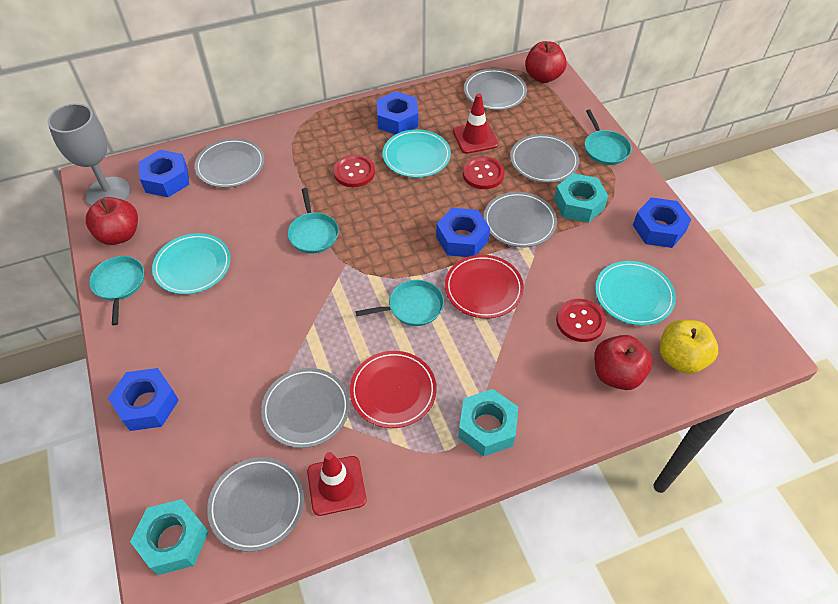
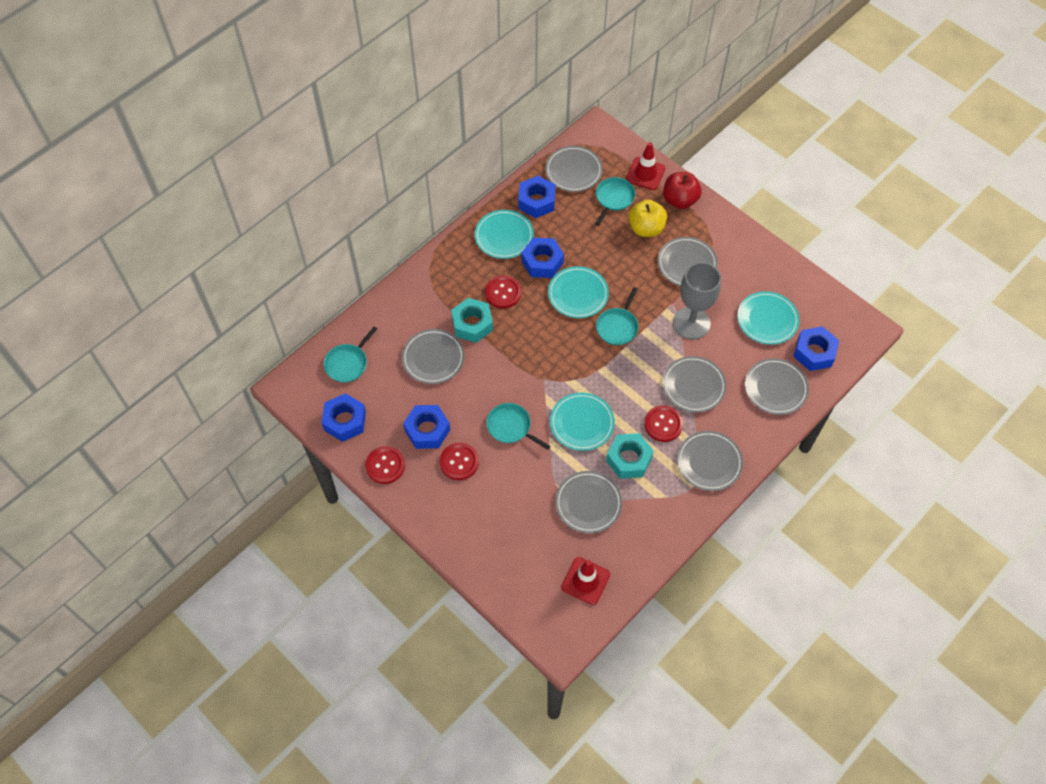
grey plate: 6 -> 7
red apple: 3 -> 1
red button: 3 -> 4
red plate: 2 -> 0
turquoise nut: 3 -> 2
turquoise plate: 3 -> 4

